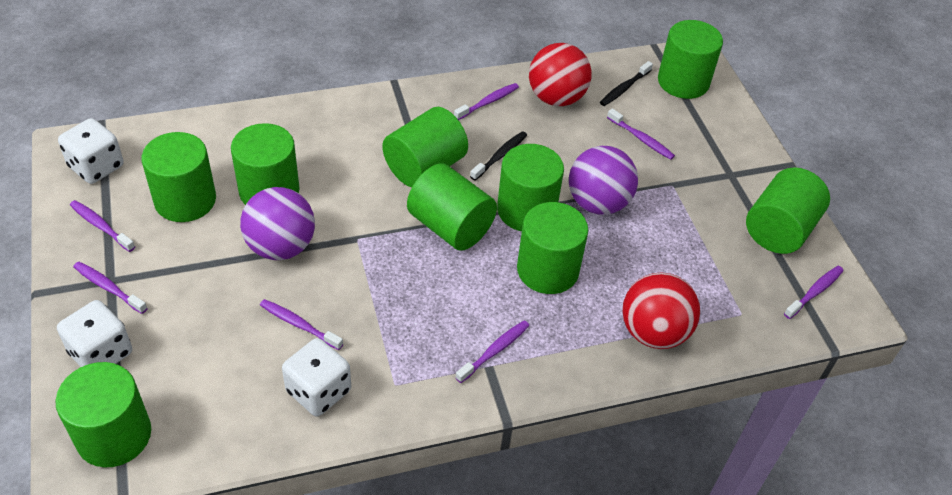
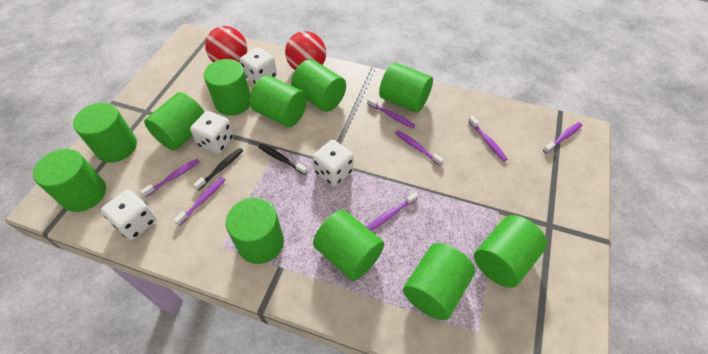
green cylinder: 9 -> 11
purple ball: 2 -> 0
white dice: 3 -> 4

